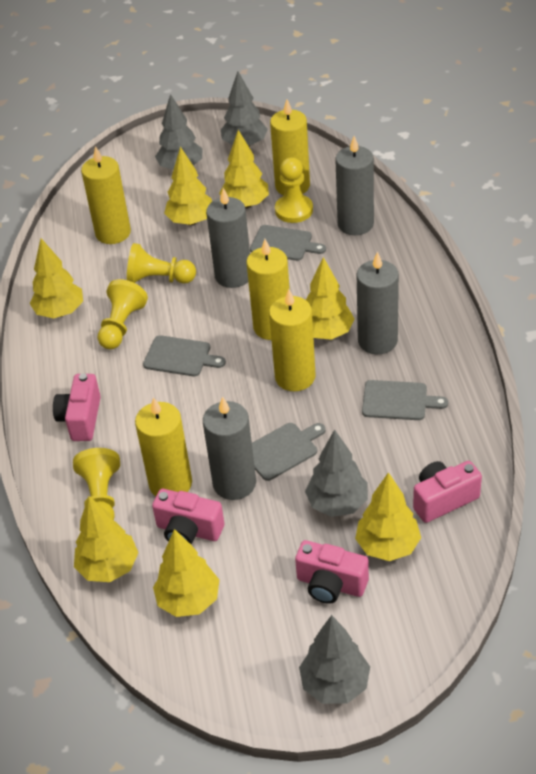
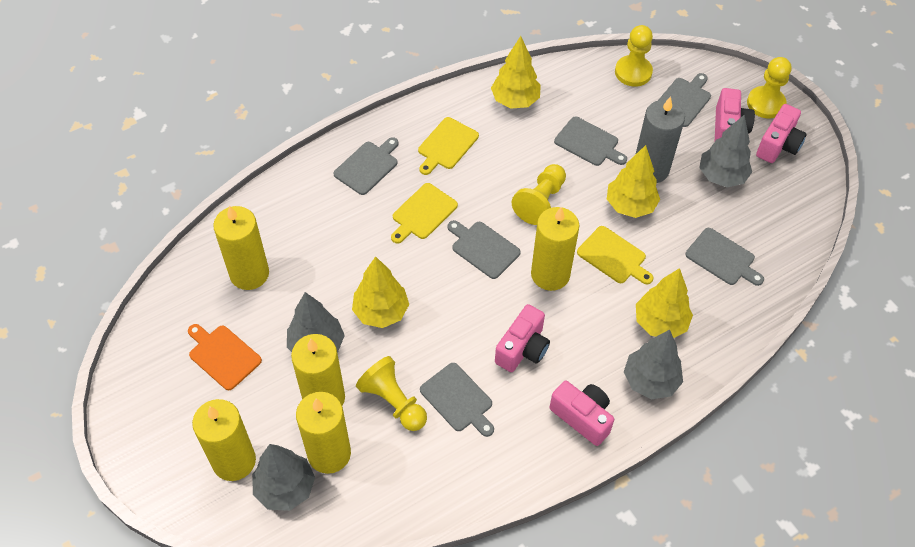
grey candle: 4 -> 1
grey cutting board: 4 -> 6
orange cutting board: 0 -> 1
yellow cutting board: 0 -> 3
yellow tree: 7 -> 4

